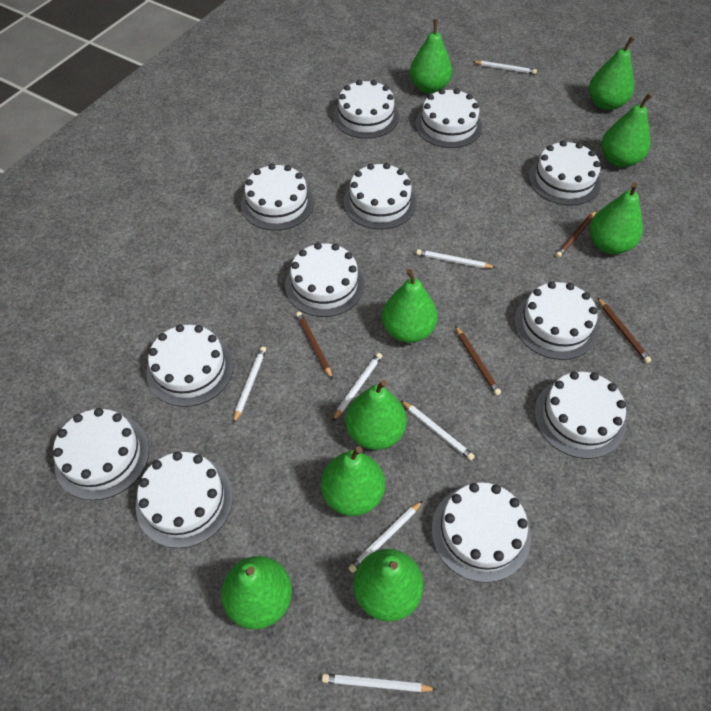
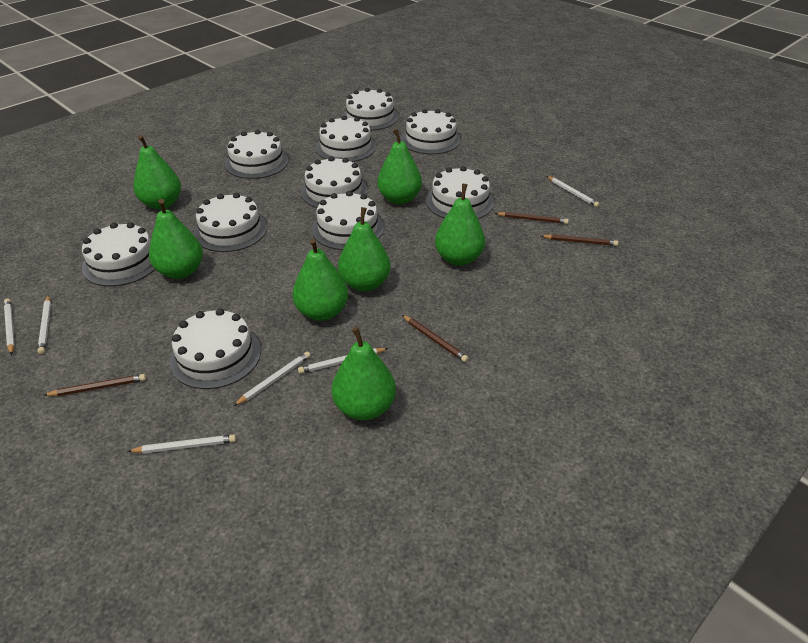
green pear: 9 -> 7
white cake: 12 -> 10
white pencil: 7 -> 6

